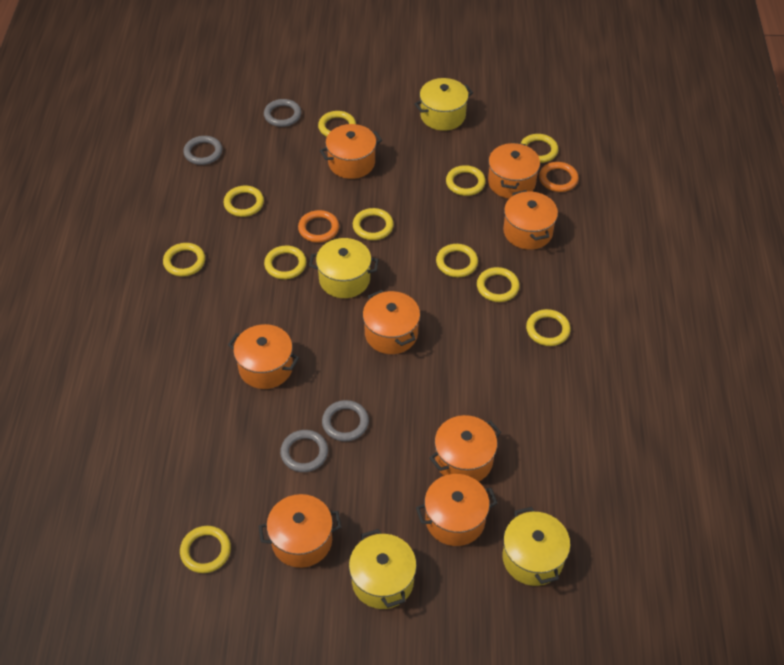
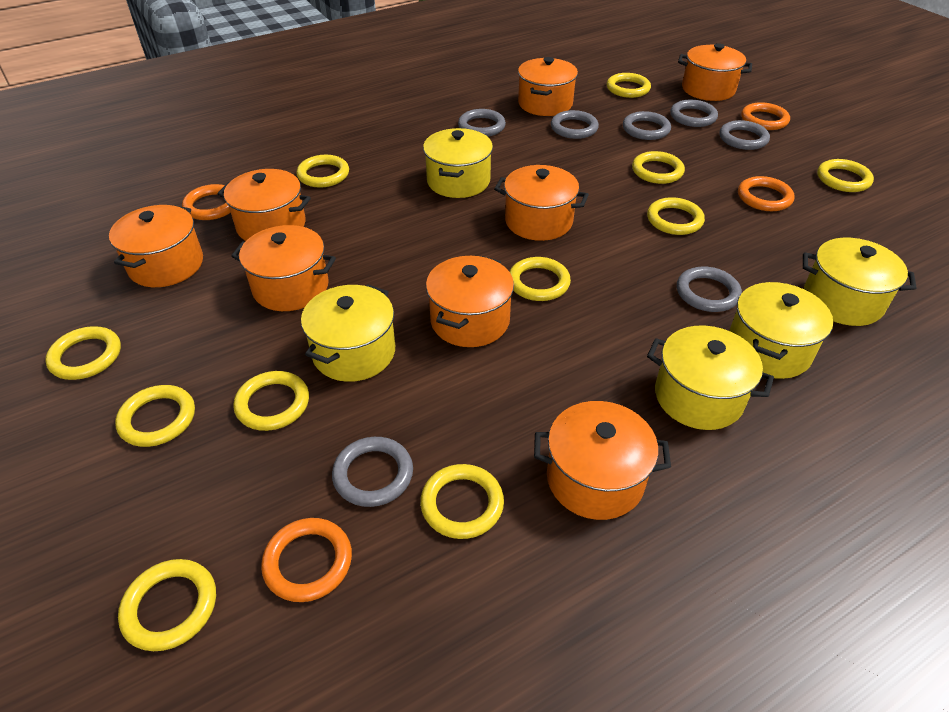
grey ring: 4 -> 7
orange ring: 2 -> 4
yellow pot: 4 -> 5

